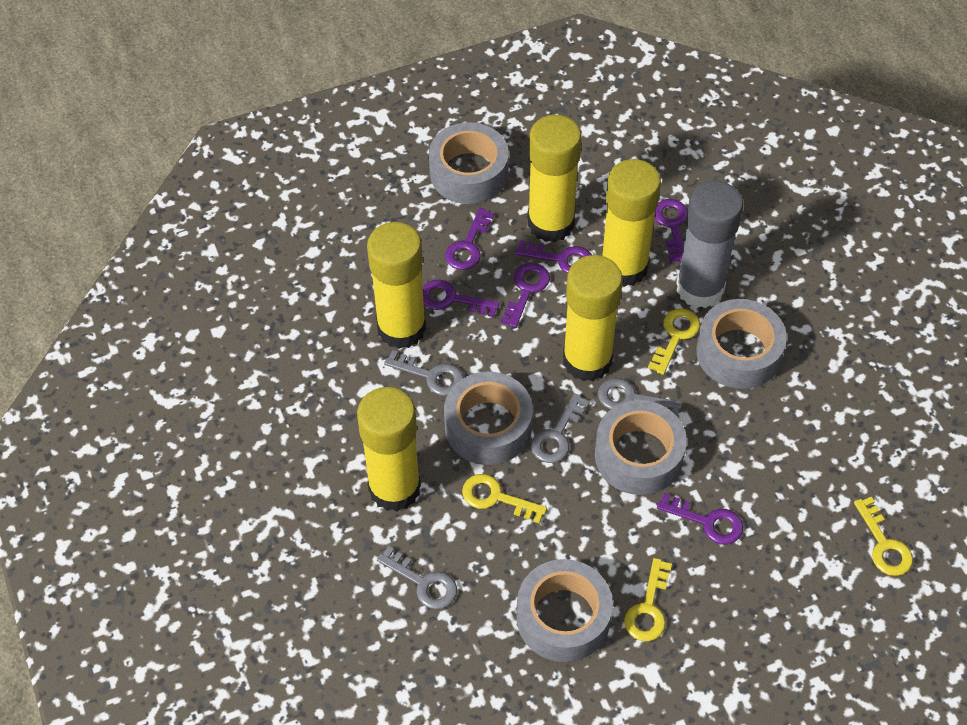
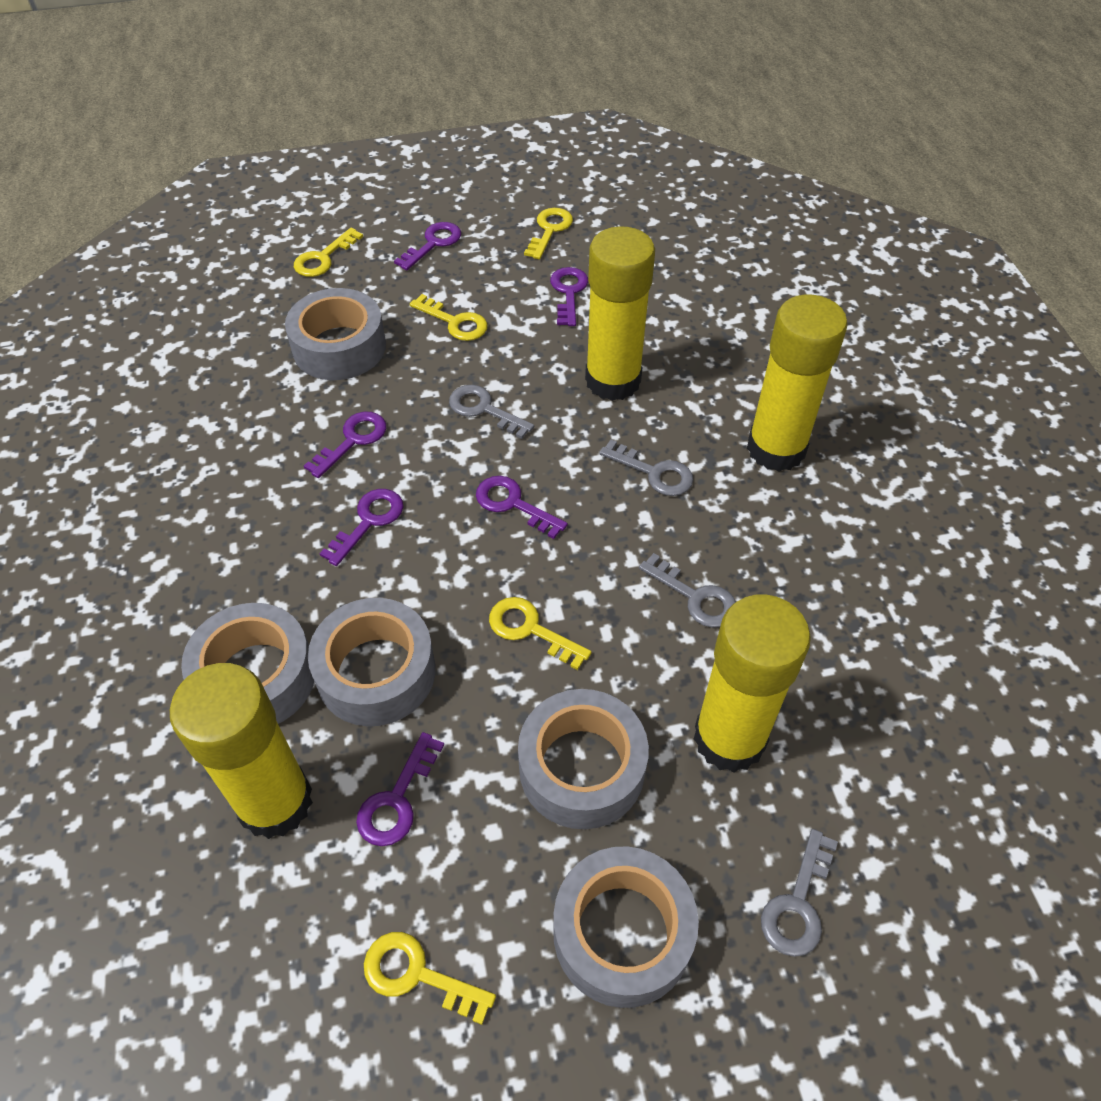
grey glue stick: 1 -> 0
yellow glue stick: 5 -> 4
yellow key: 4 -> 5

